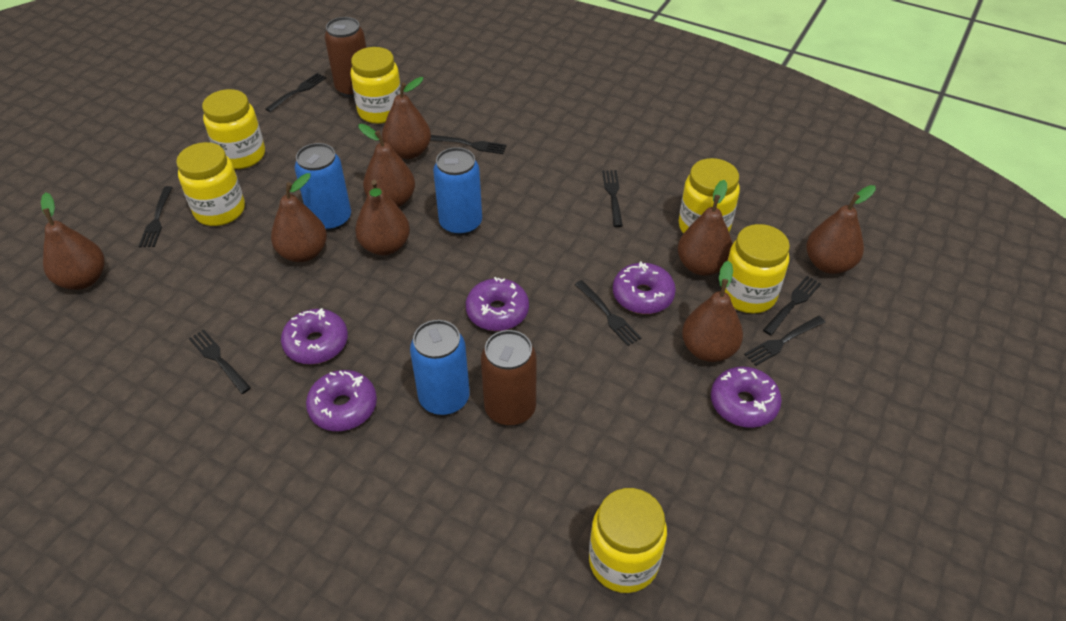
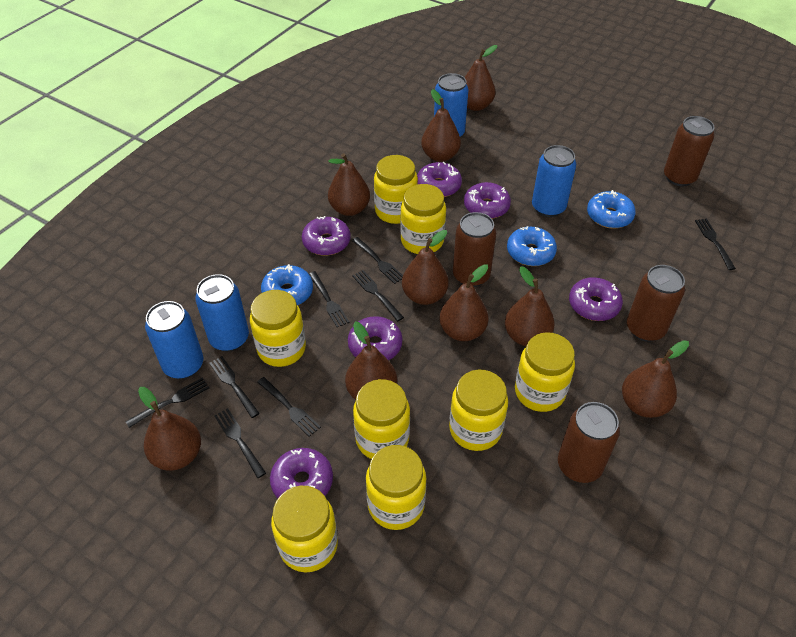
blue can: 3 -> 4
blue donut: 0 -> 3
brown can: 2 -> 4
brown pear: 8 -> 9
purple donut: 5 -> 6
yellow jar: 6 -> 8

